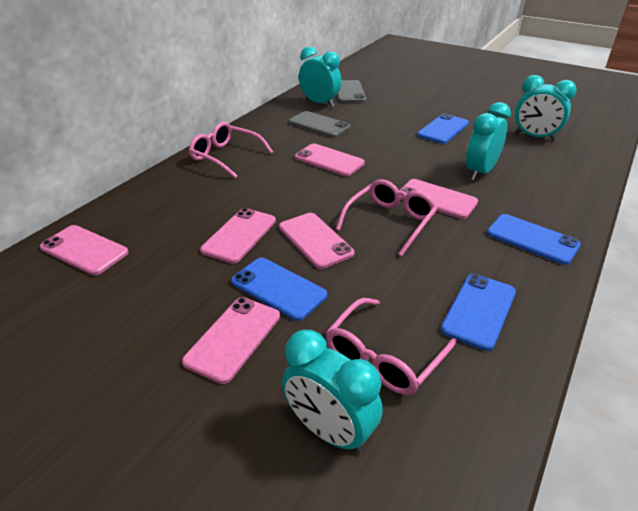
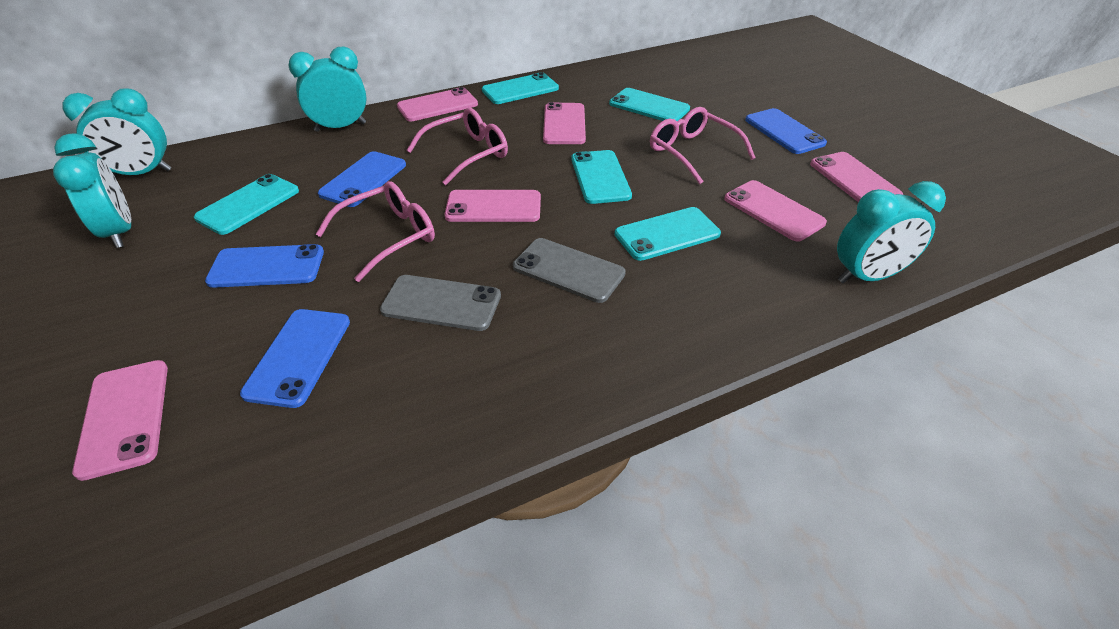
turquoise phone: 0 -> 5

